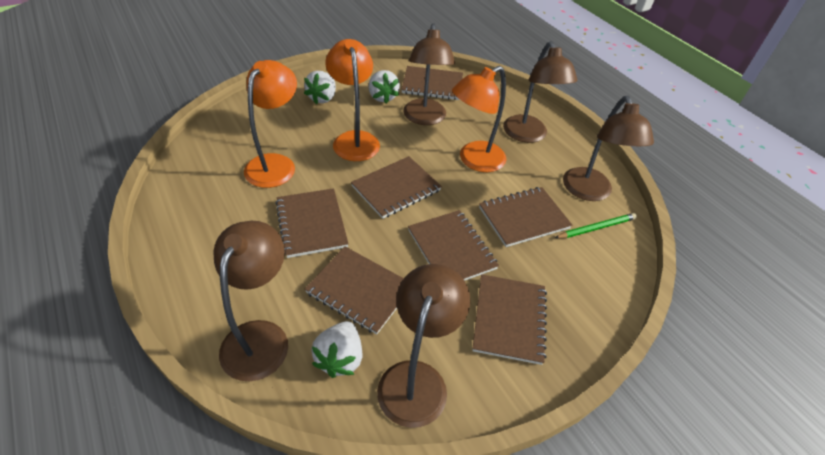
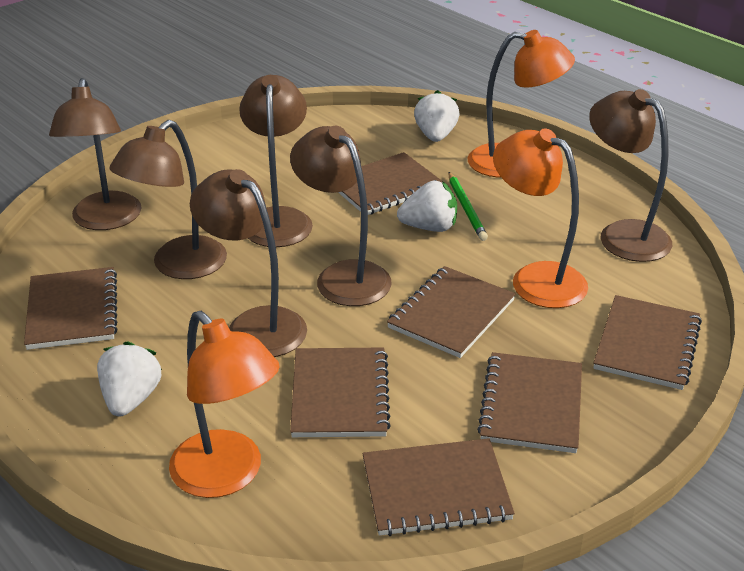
brown lamp: 5 -> 6

